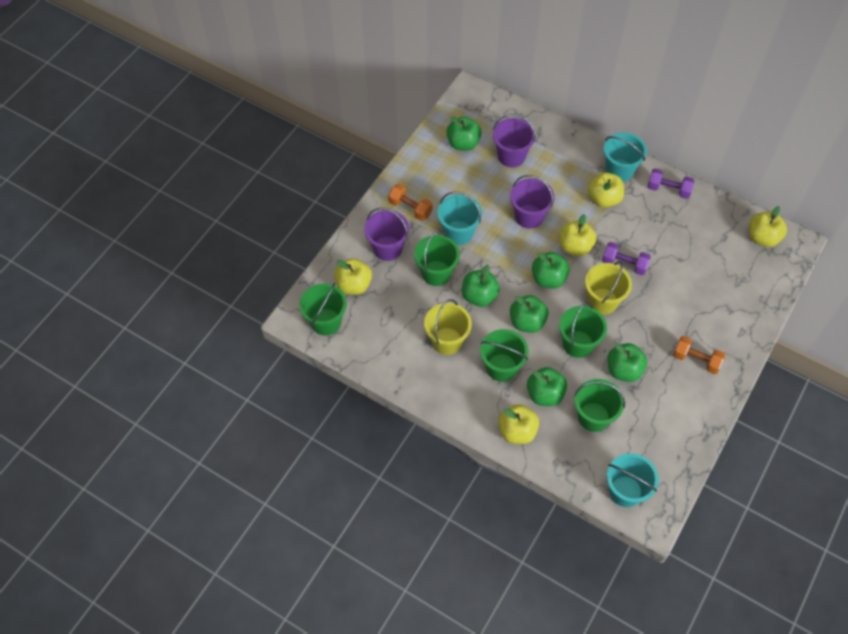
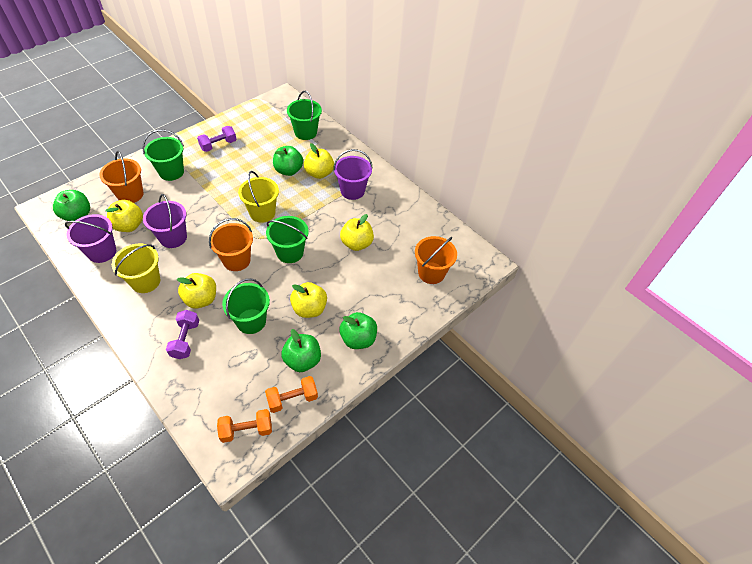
green apple: 6 -> 4
green bucket: 5 -> 4
orange bucket: 0 -> 3
turquoise bucket: 3 -> 0

